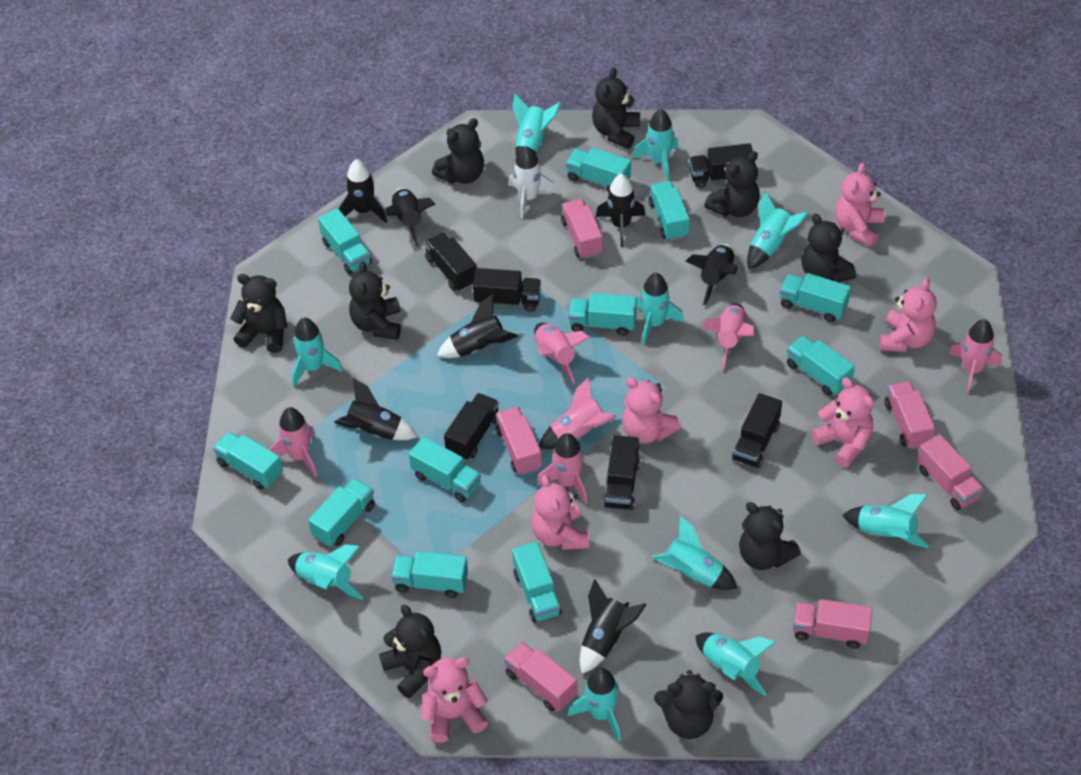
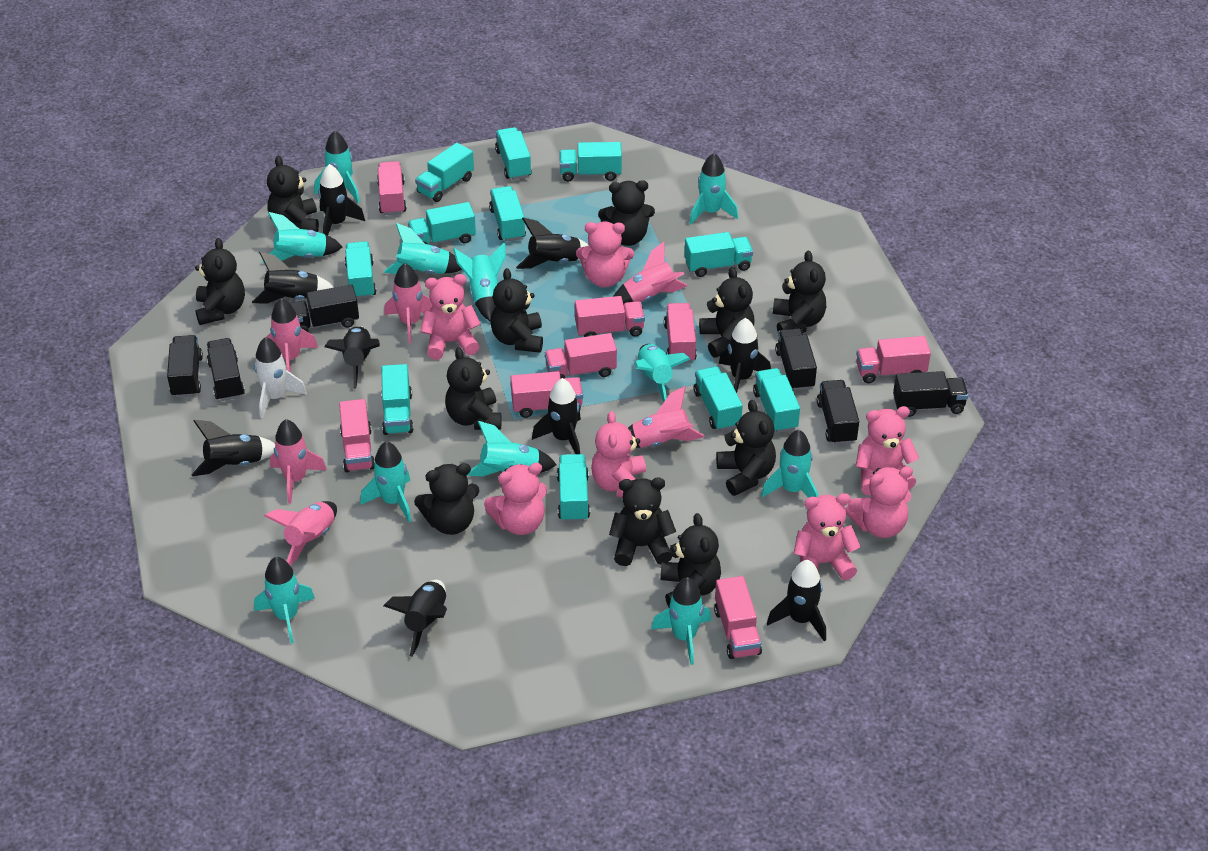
black rocket: 7 -> 9
black teddy bear: 9 -> 11
pink teddy bear: 6 -> 7
pink truck: 6 -> 8
turquoise rocket: 10 -> 11

